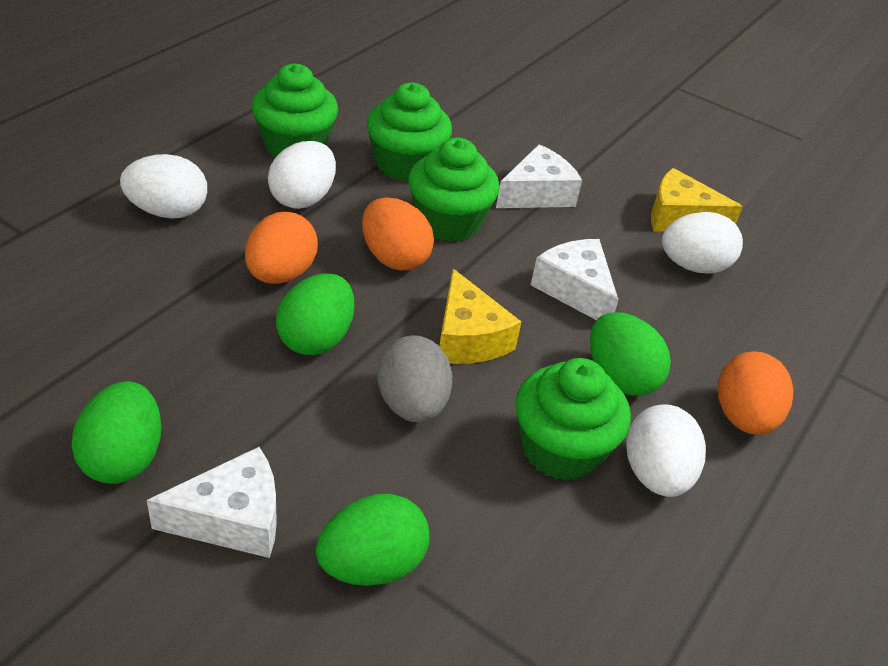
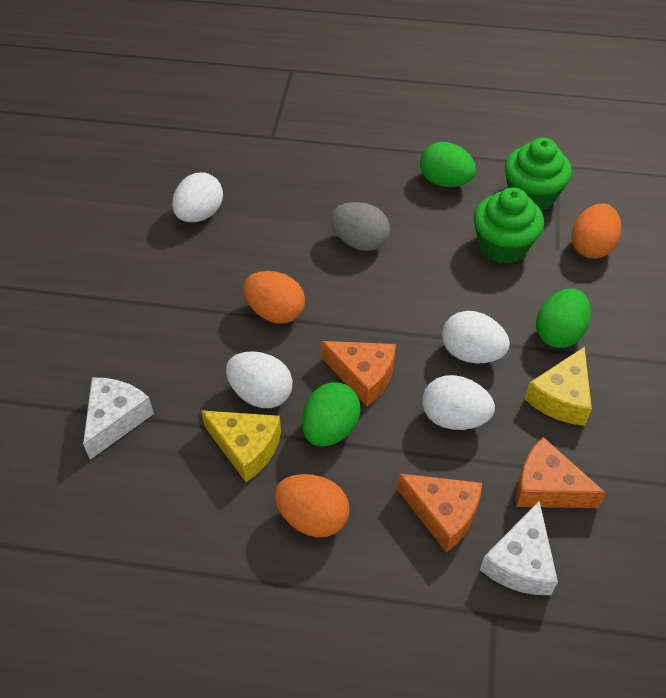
green cupcake: 4 -> 2
green egg: 4 -> 3
orange cheese: 0 -> 3
white cheese: 3 -> 2

